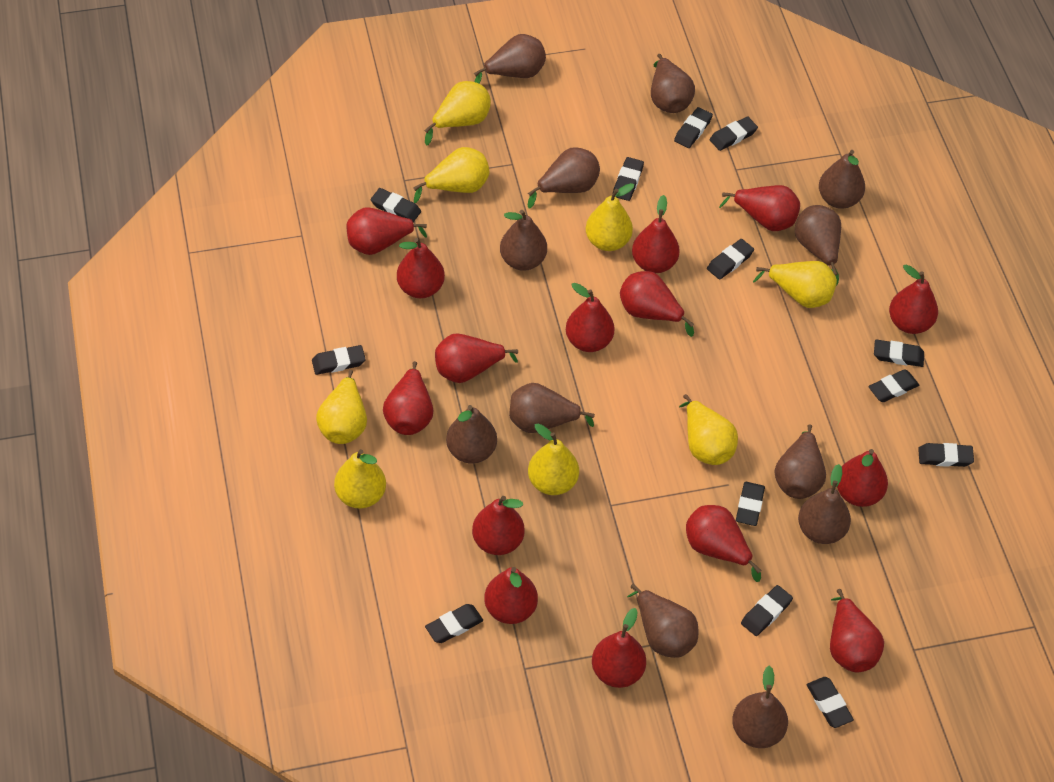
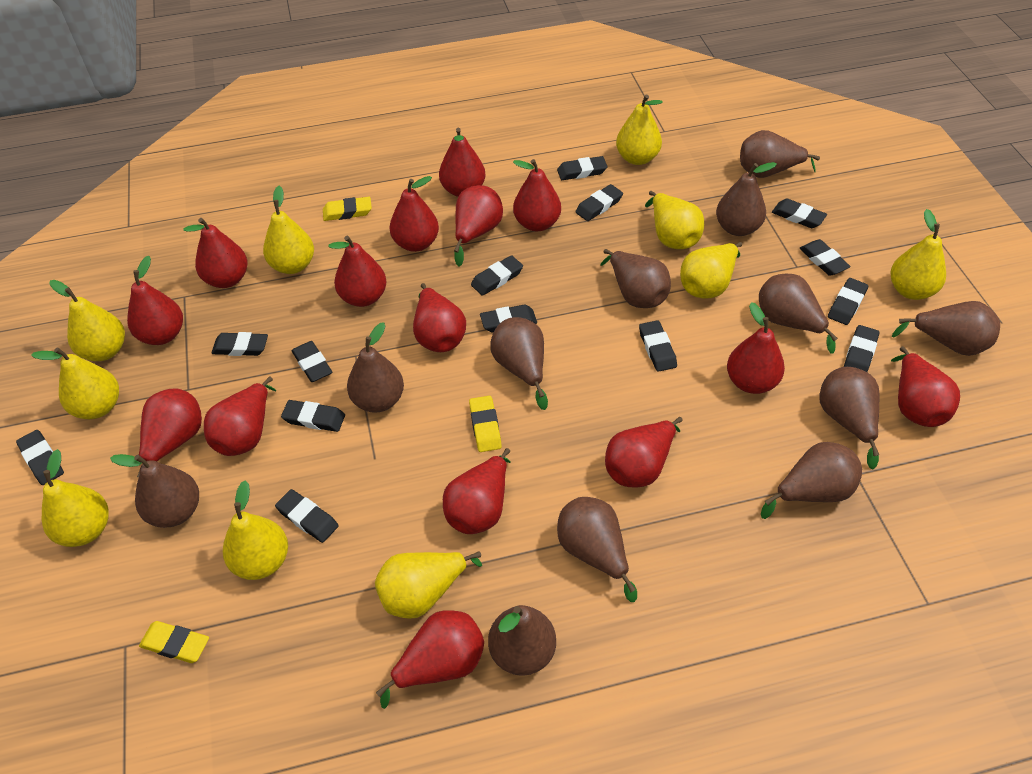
black eraser: 13 -> 14
yellow eraser: 0 -> 3
yellow pear: 8 -> 10

